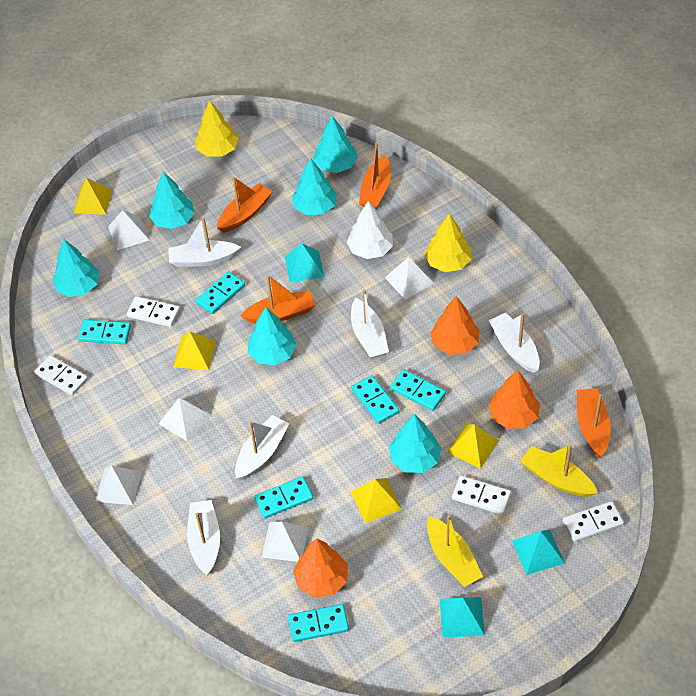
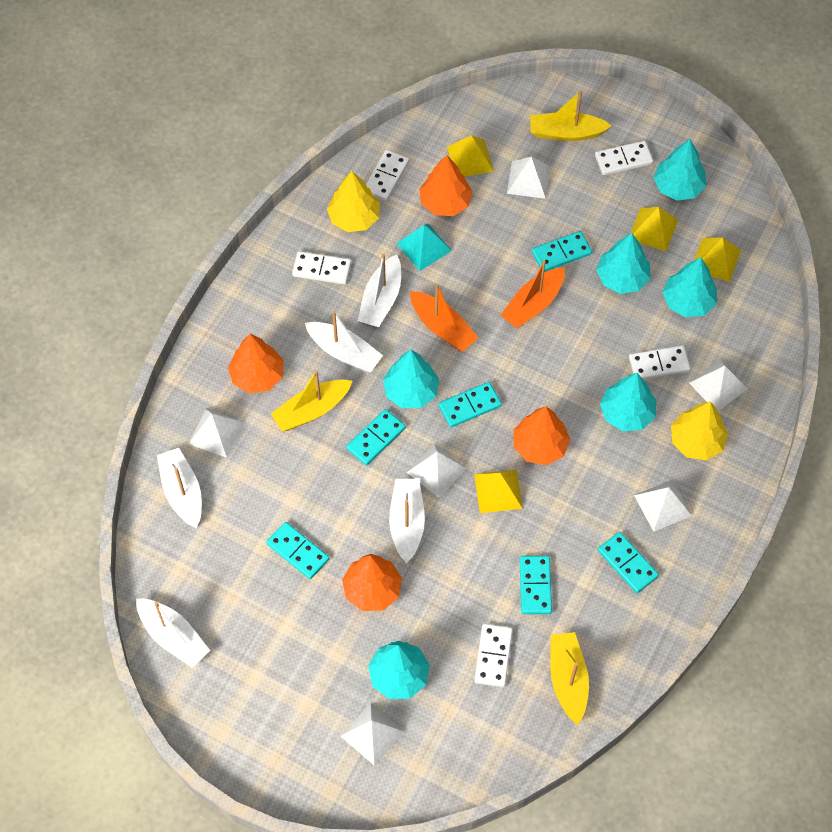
orange boat: 4 -> 2
orange tree: 3 -> 4
turquoise pyramid: 3 -> 1
white domino: 4 -> 5
white pyramid: 5 -> 6
white tree: 1 -> 0
yellow boat: 2 -> 3

